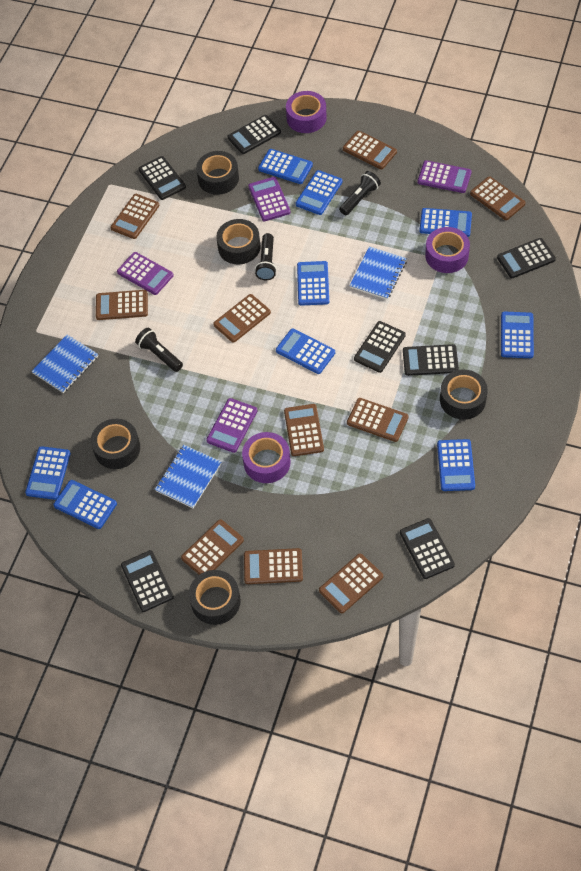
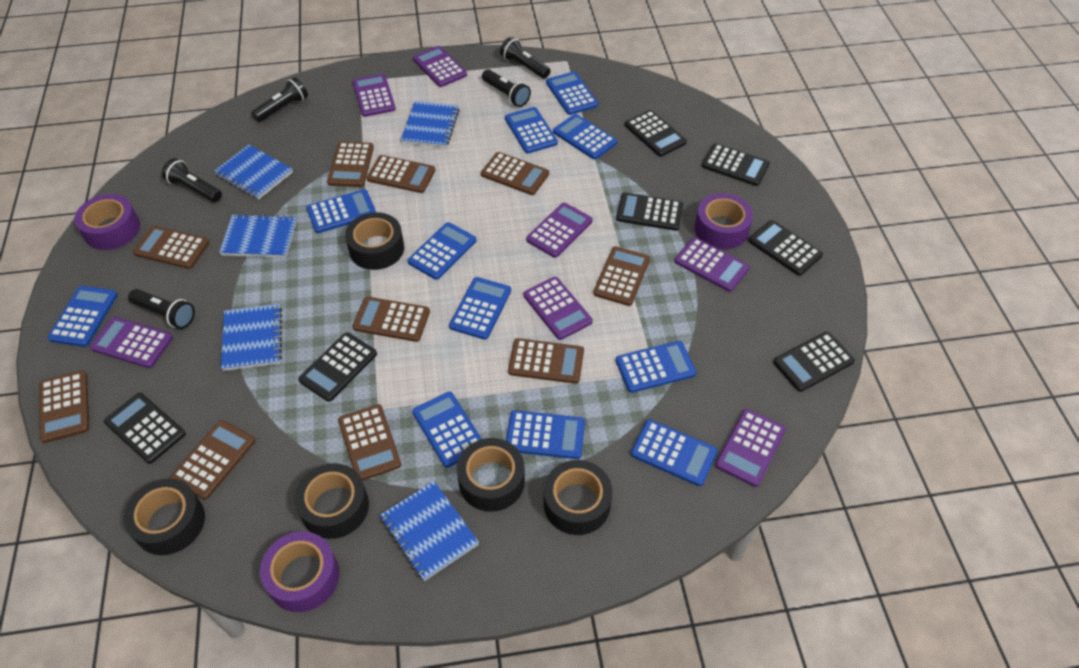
black flashlight: 3 -> 5
blue calculator: 9 -> 11
blue notebook: 3 -> 5
purple calculator: 4 -> 7

